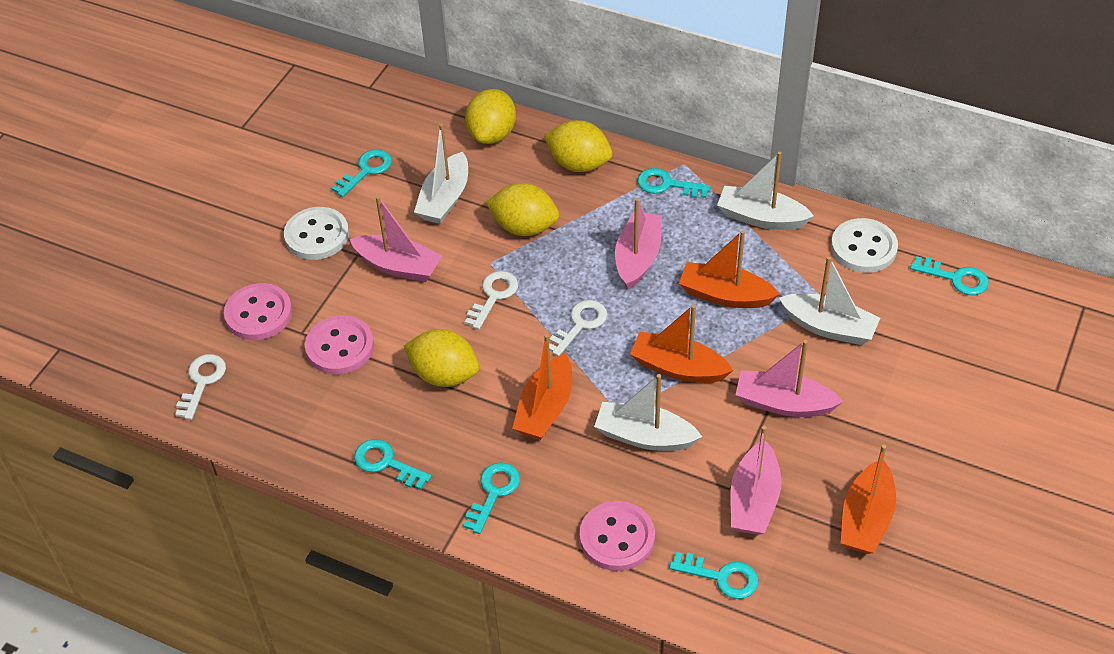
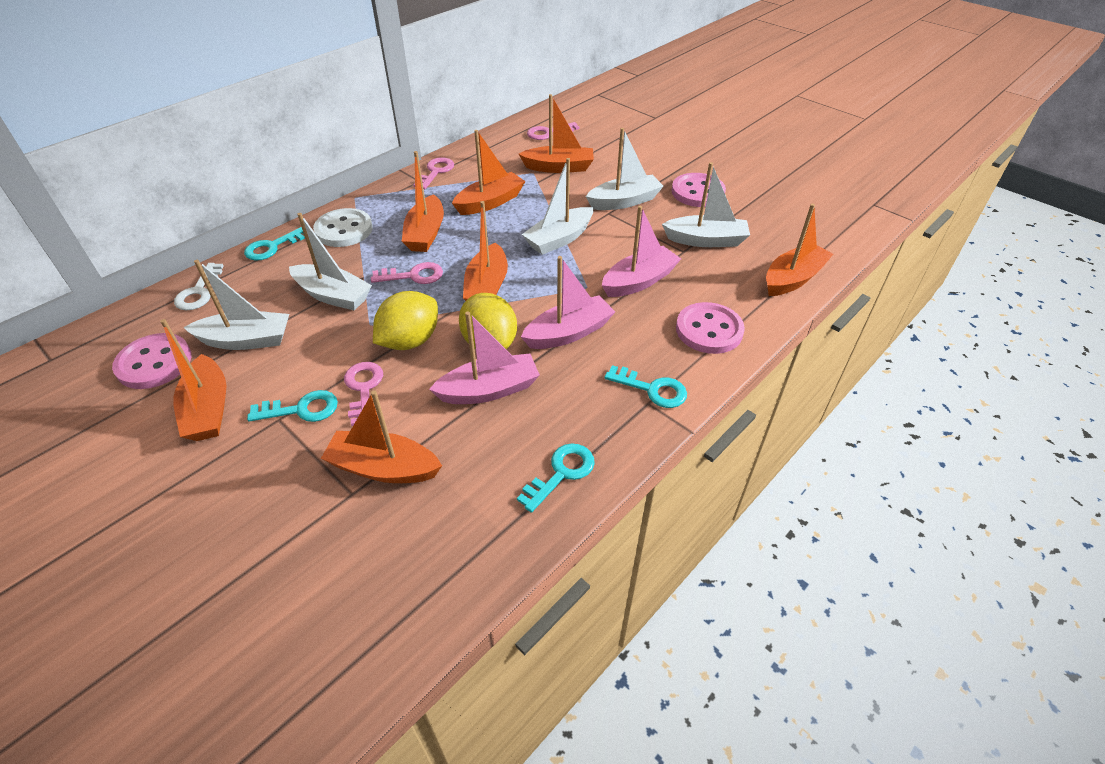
orange boat: 4 -> 7
pink boat: 4 -> 3
pink key: 0 -> 4
turquoise key: 6 -> 4
white boat: 4 -> 5
white button: 2 -> 1
white key: 3 -> 1
yellow lemon: 4 -> 2

